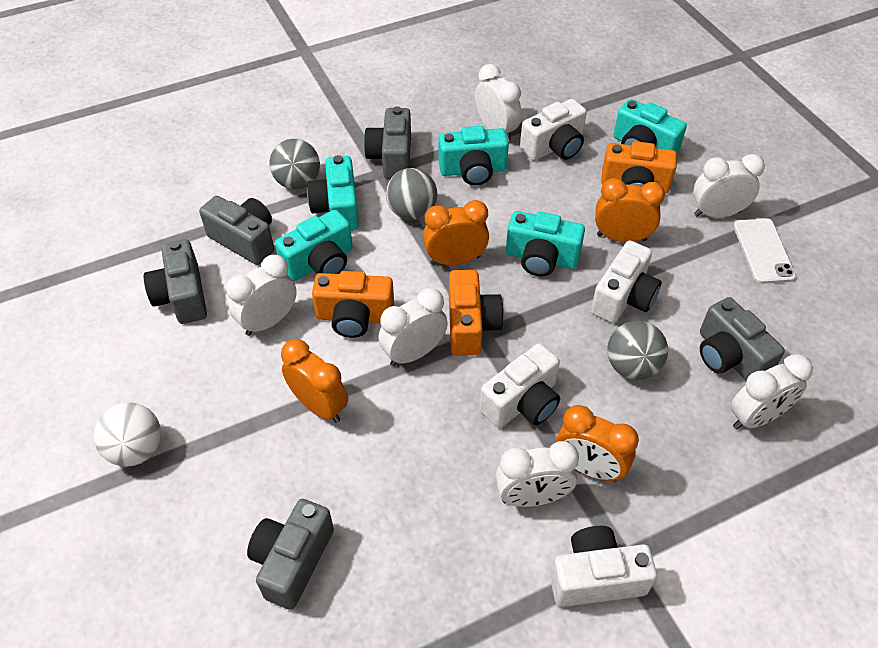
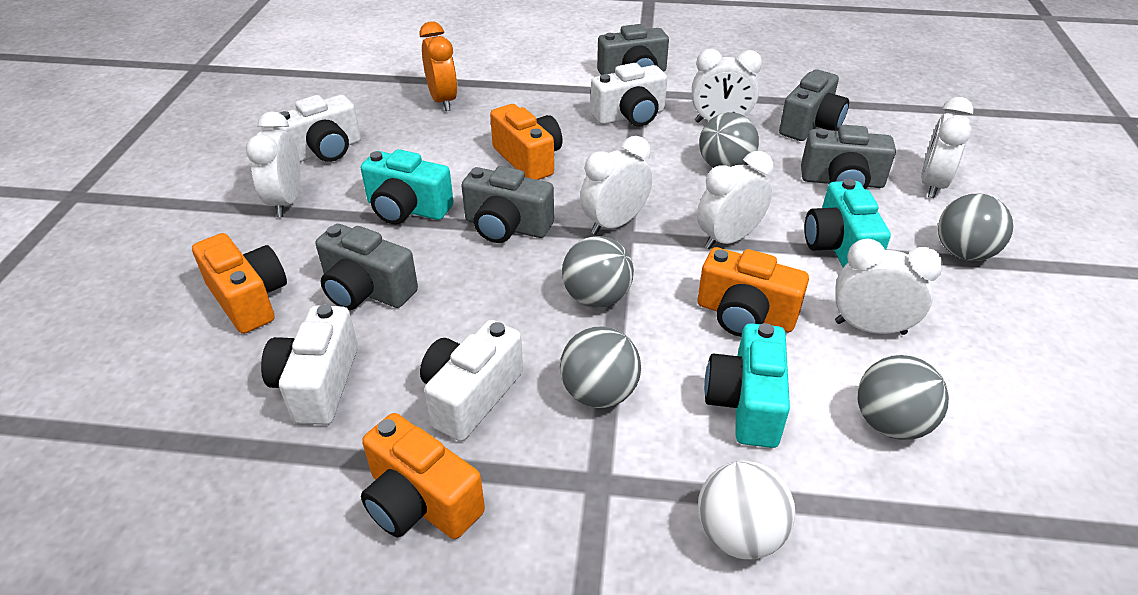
grey ball: 3 -> 5
orange camera: 3 -> 4
orange clock: 4 -> 1
turquoise camera: 5 -> 3
white phone: 1 -> 0

